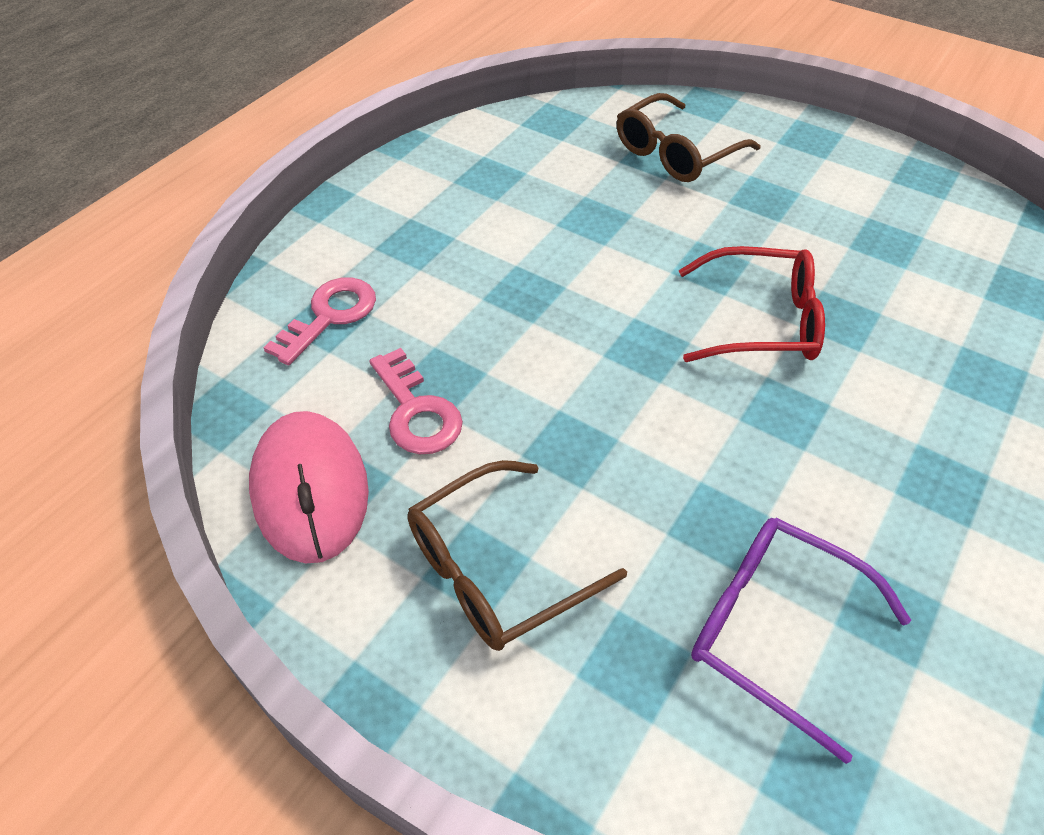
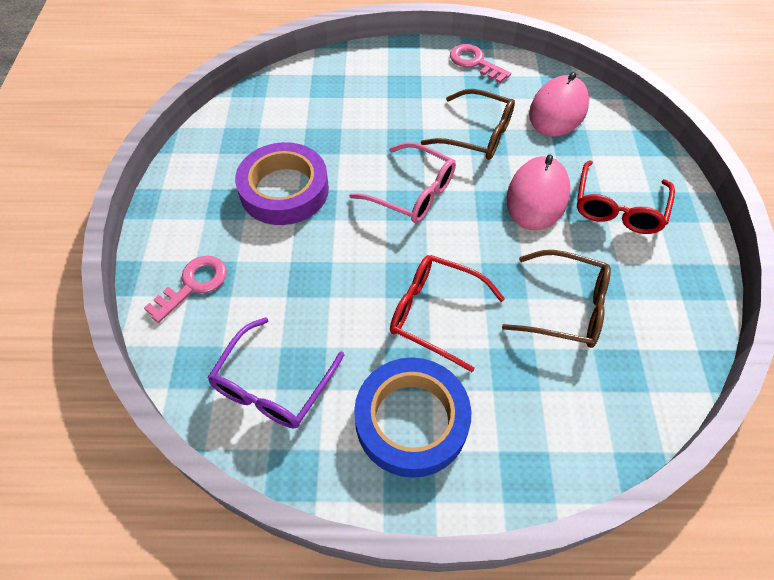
blue tape: 0 -> 1
pink glasses: 0 -> 1
pink mouse: 1 -> 2
purple tape: 0 -> 1
red glasses: 1 -> 2

